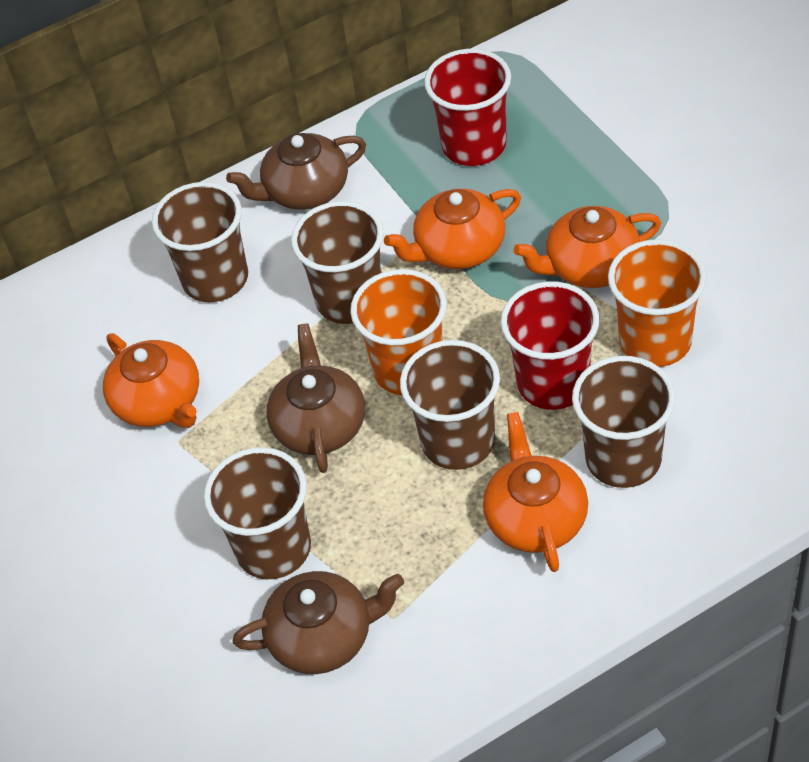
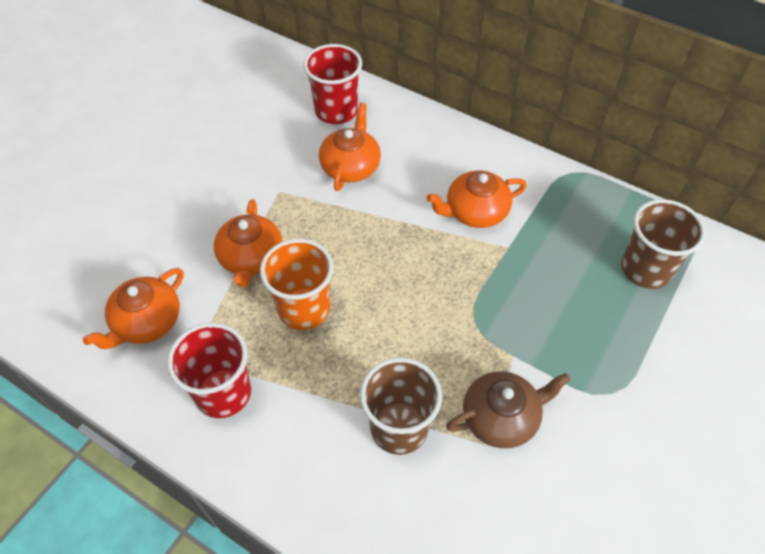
brown cup: 5 -> 2
brown teapot: 3 -> 1
orange cup: 2 -> 1

